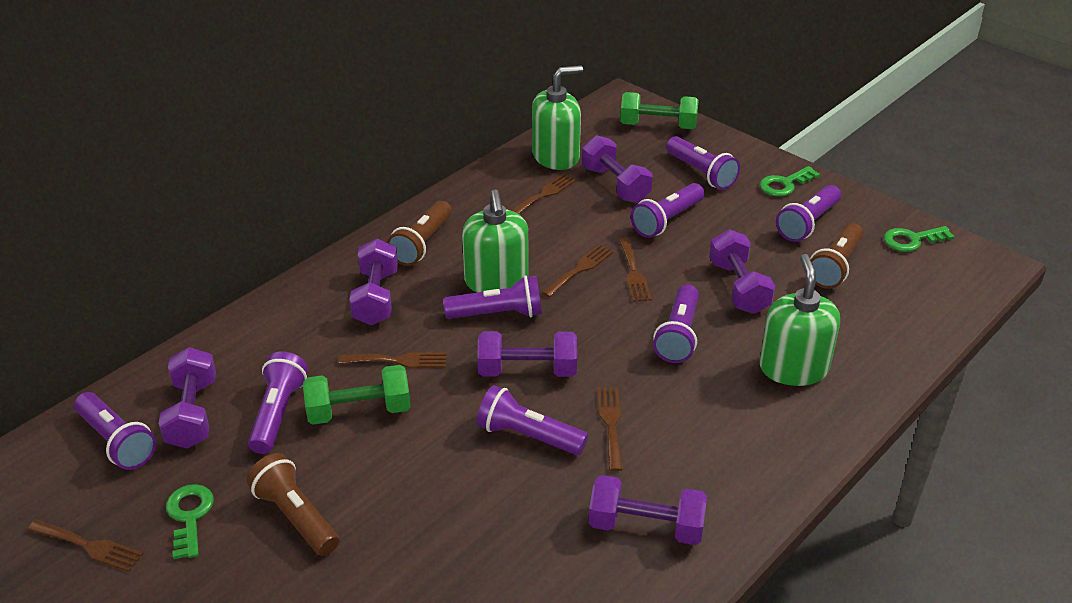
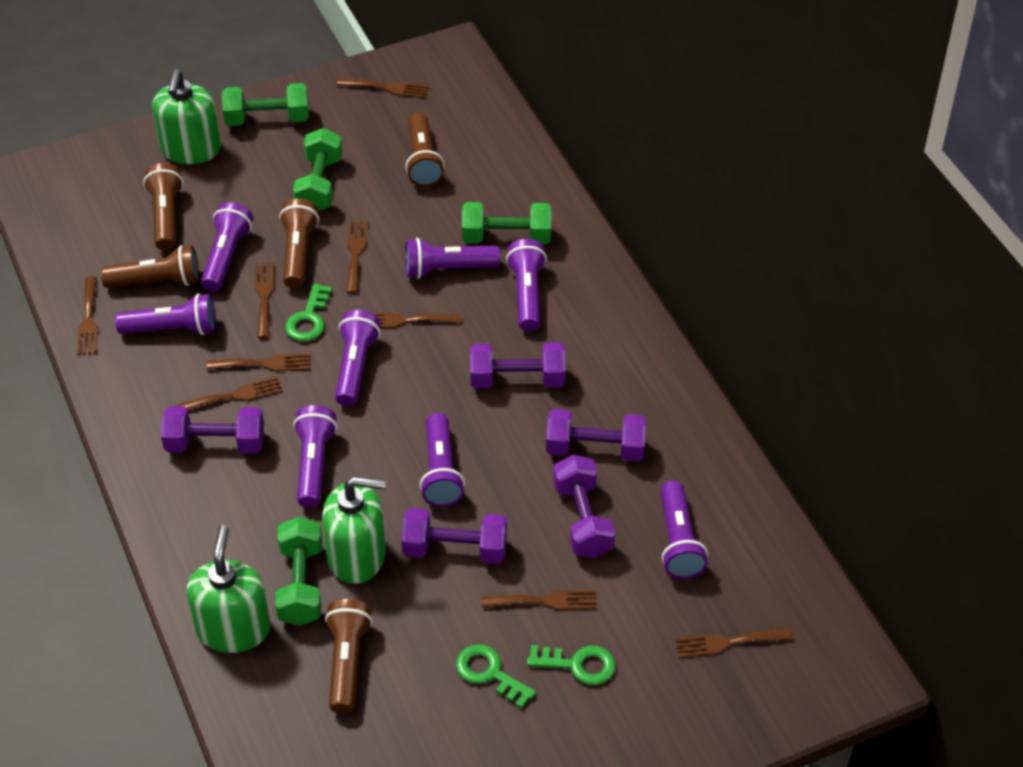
brown flashlight: 3 -> 5
brown fork: 6 -> 9
green dumbbell: 2 -> 4
purple dumbbell: 6 -> 5

